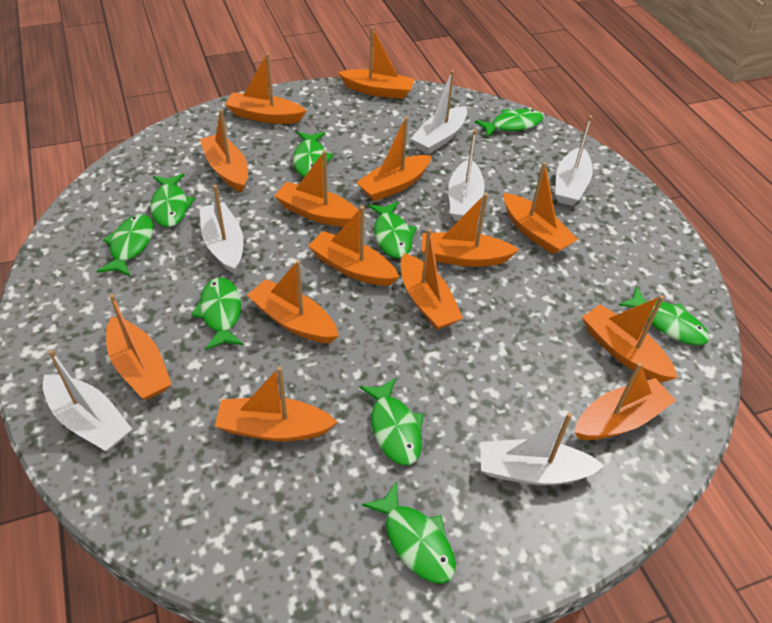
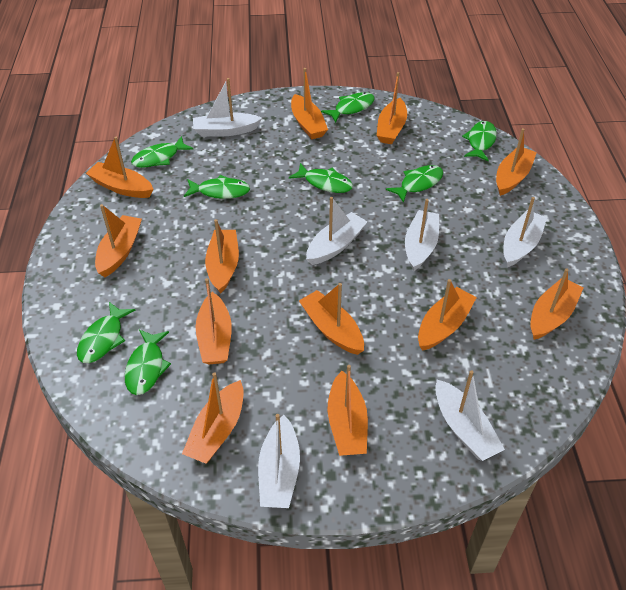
green fish: 9 -> 8
orange boat: 14 -> 12

